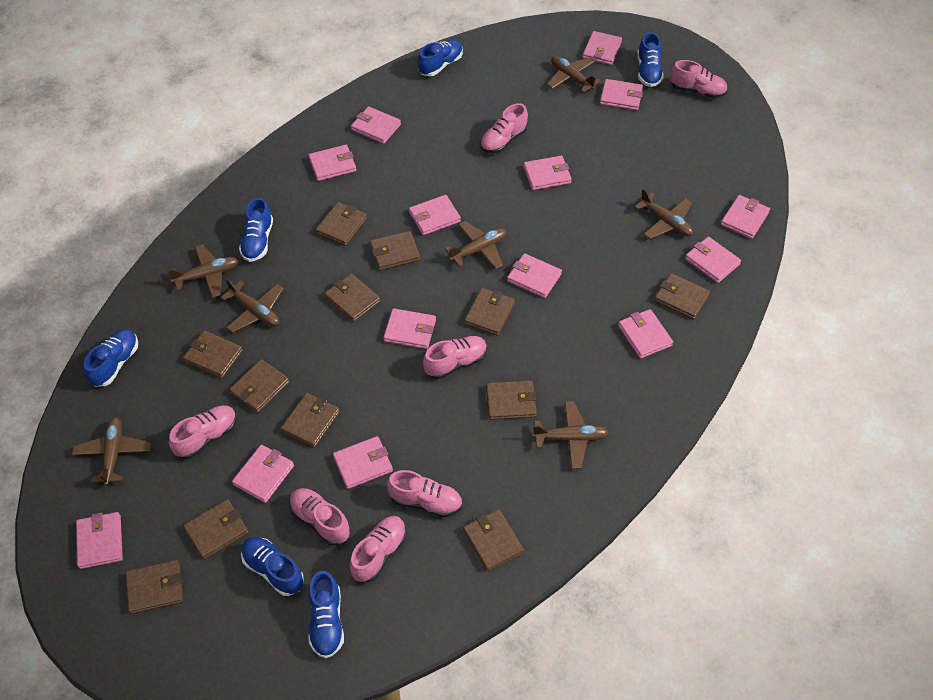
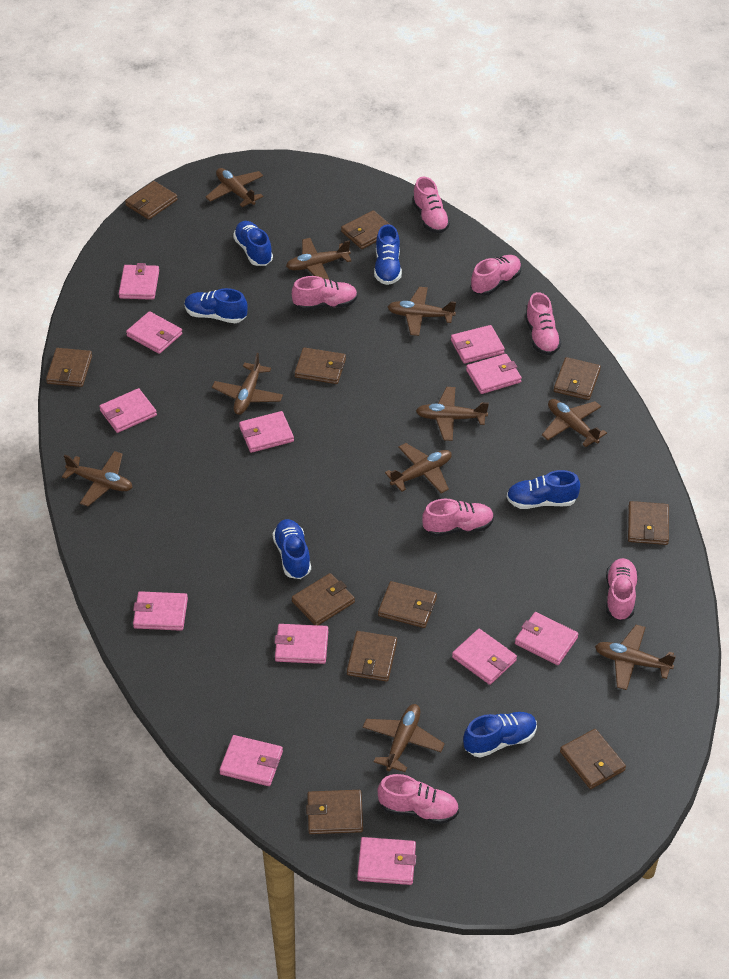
brown plane: 7 -> 10
brown wallet: 12 -> 11
pink wallet: 14 -> 12

